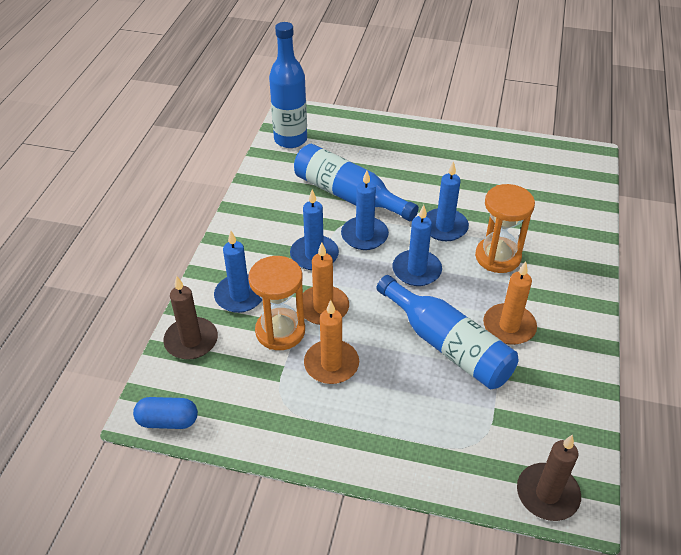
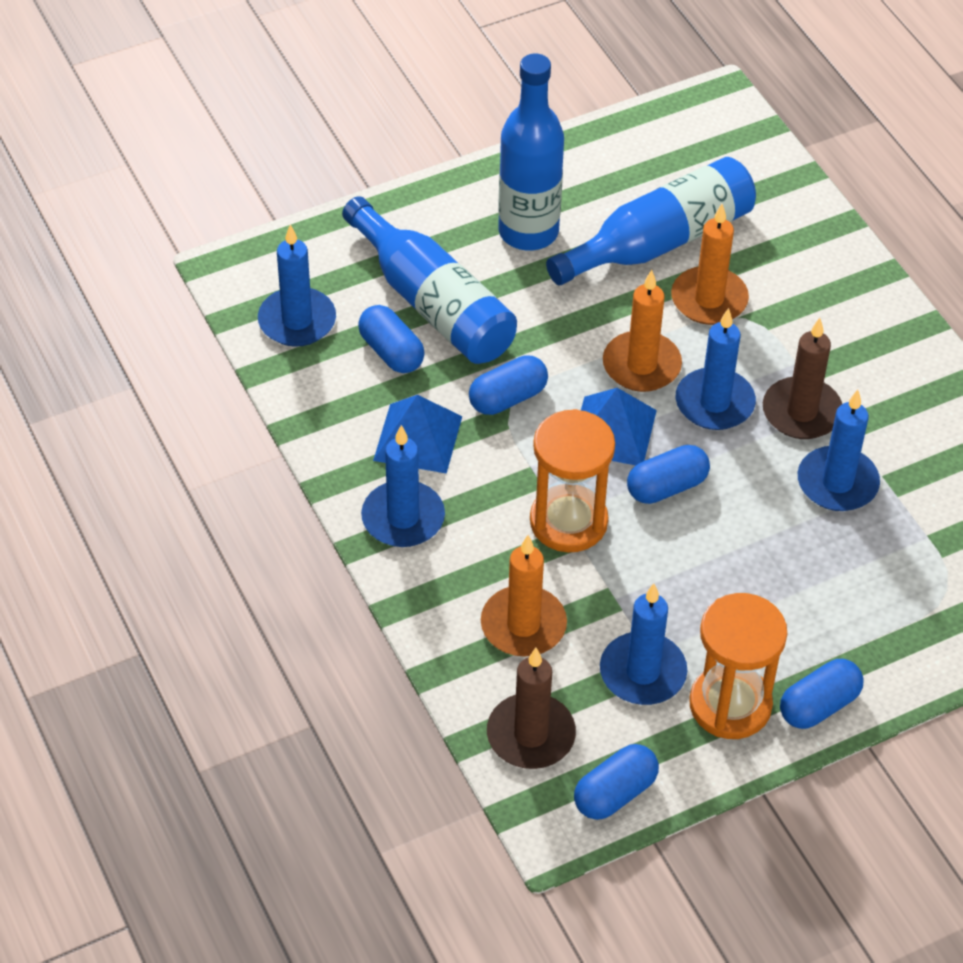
blue capsule: 1 -> 5
blue pyramid: 0 -> 2

